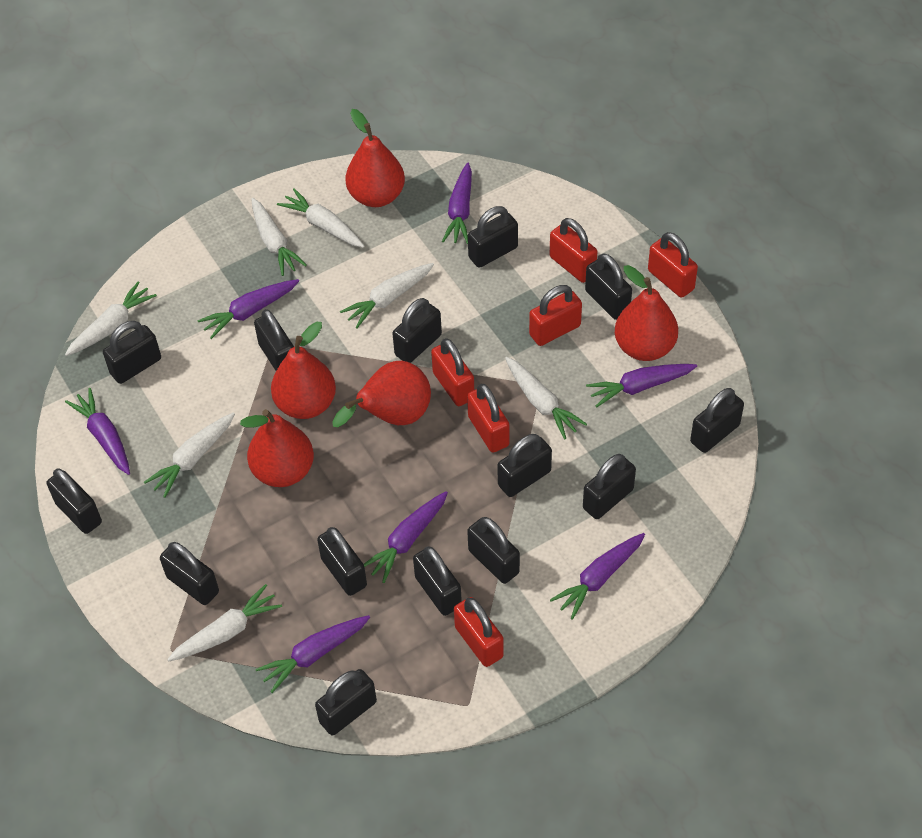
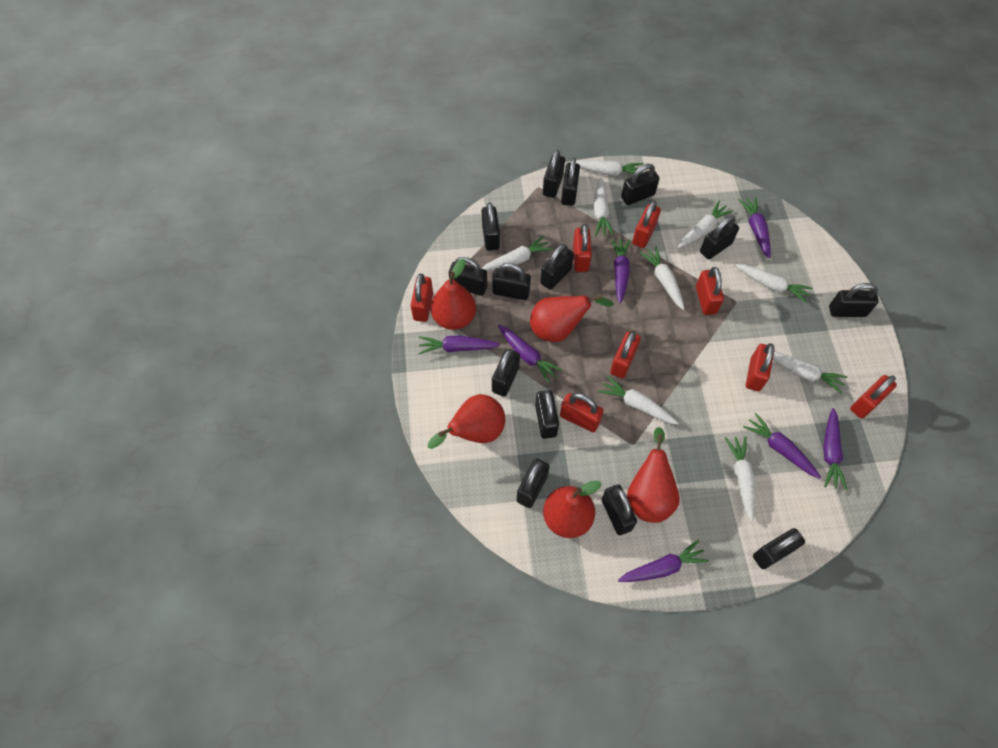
red padlock: 6 -> 8
white carrot: 7 -> 9

